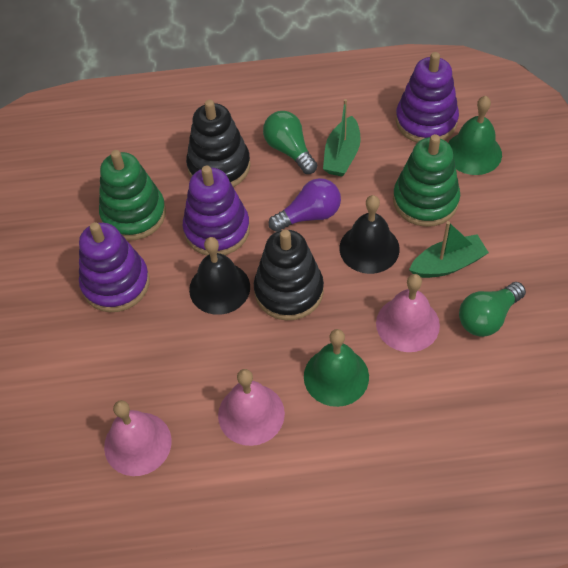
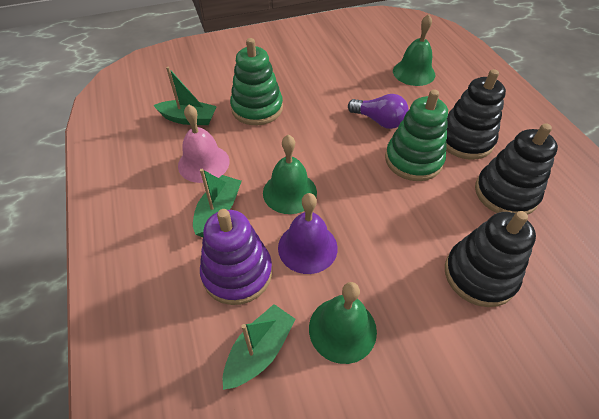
black bell: 2 -> 0
black stacking toy: 2 -> 3
green bell: 2 -> 3
green boat: 2 -> 3
green light bulb: 2 -> 0
pink bell: 3 -> 1
purple bell: 0 -> 1
purple stacking toy: 3 -> 1

